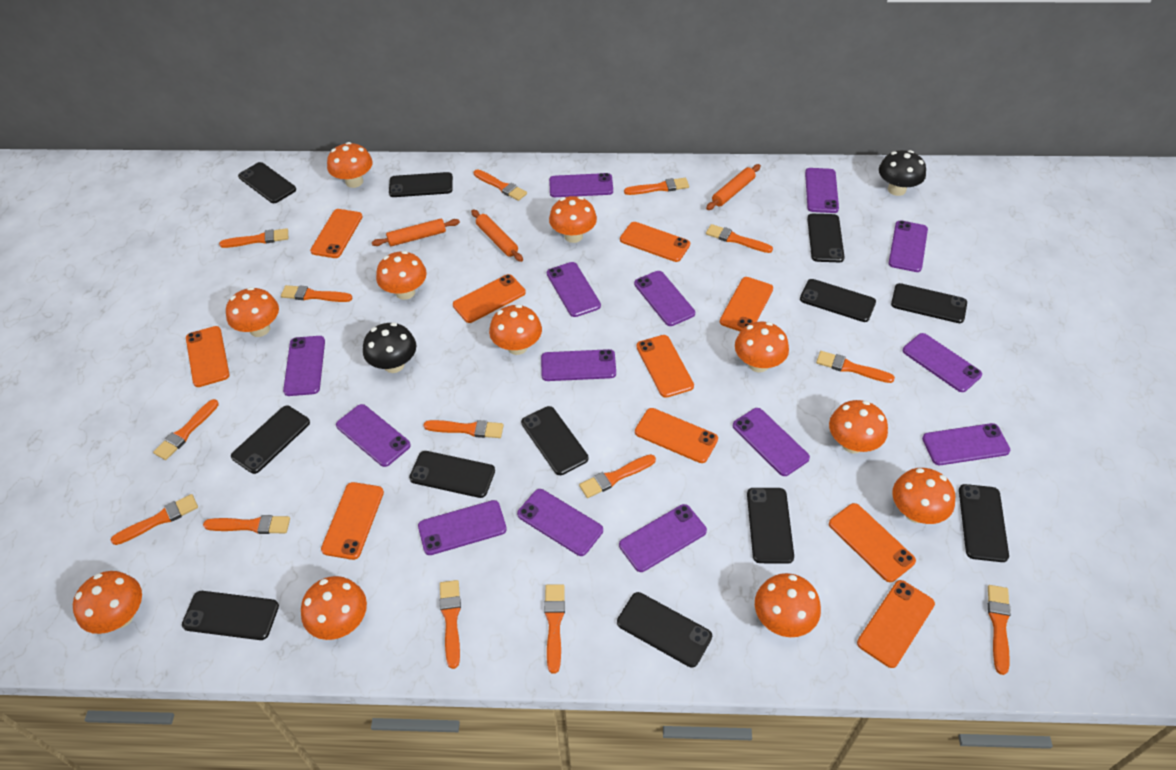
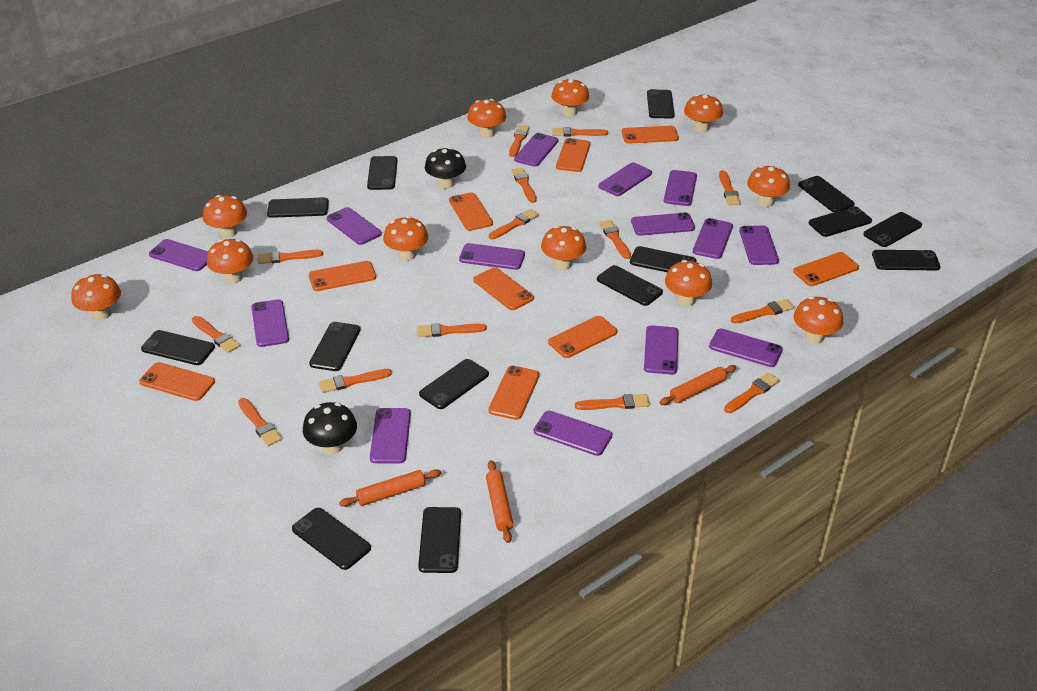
black phone: 12 -> 14
orange phone: 10 -> 9

